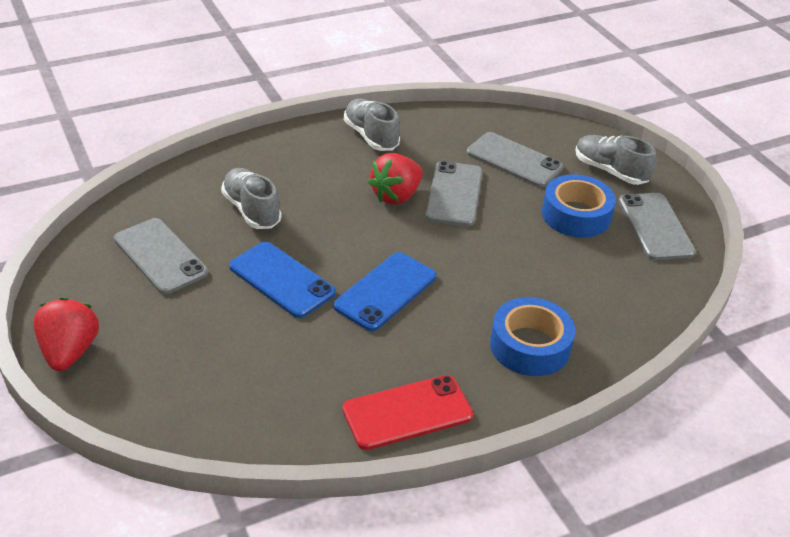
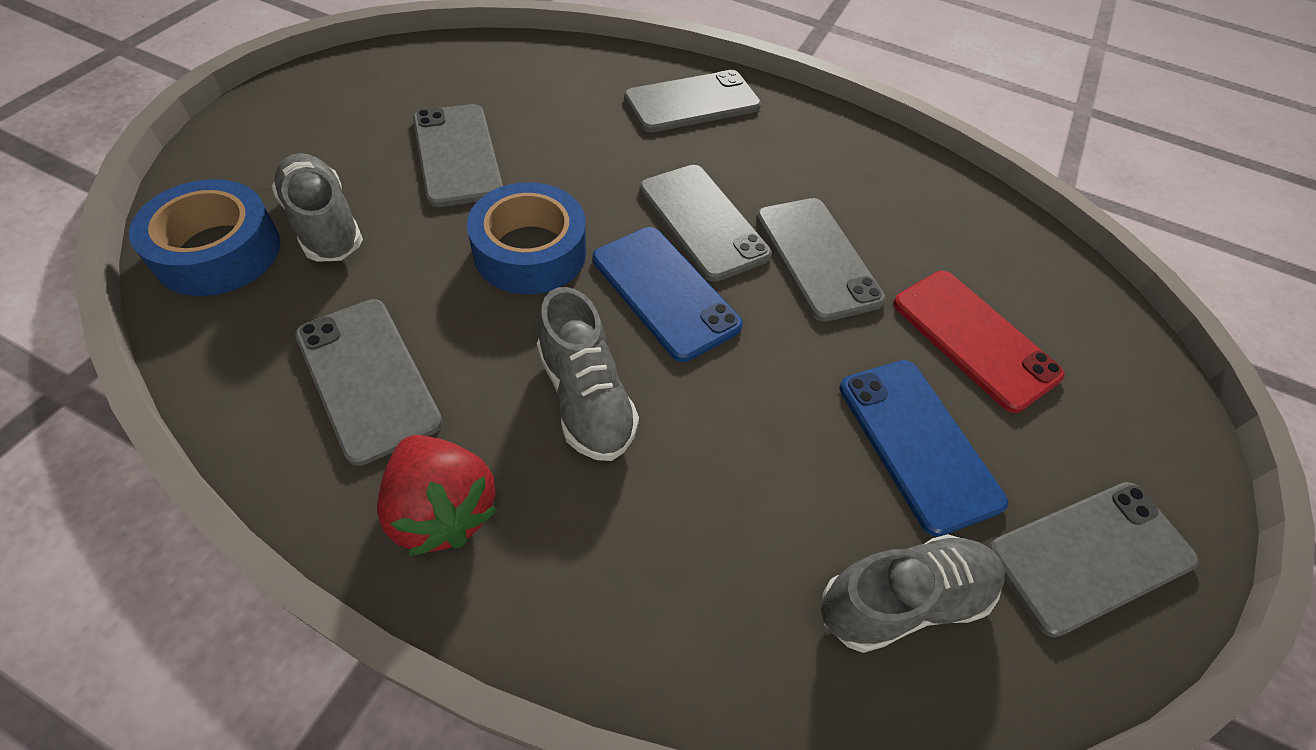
grey phone: 4 -> 6
red strawberry: 2 -> 1

